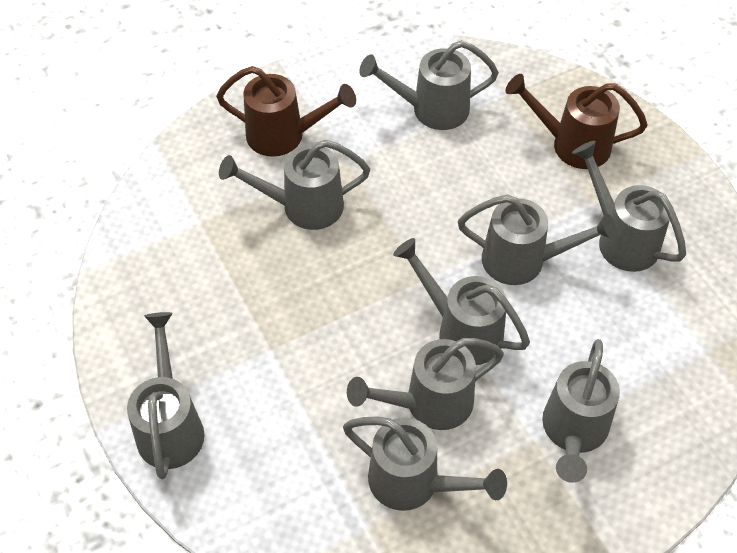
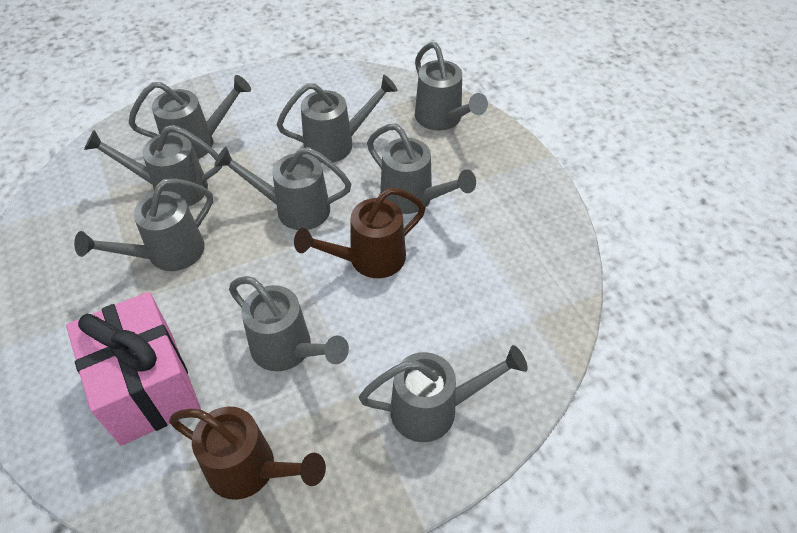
pink gift: 0 -> 1

